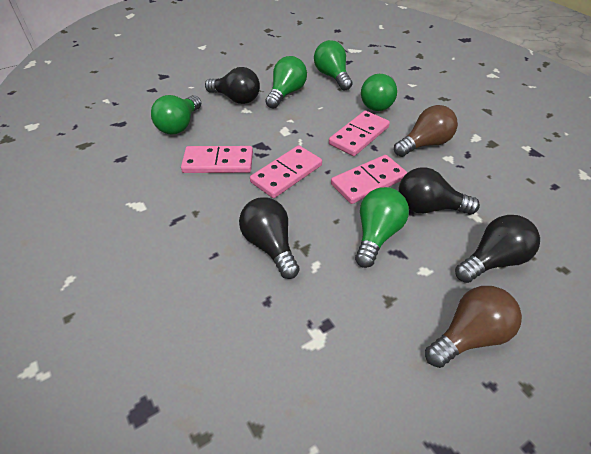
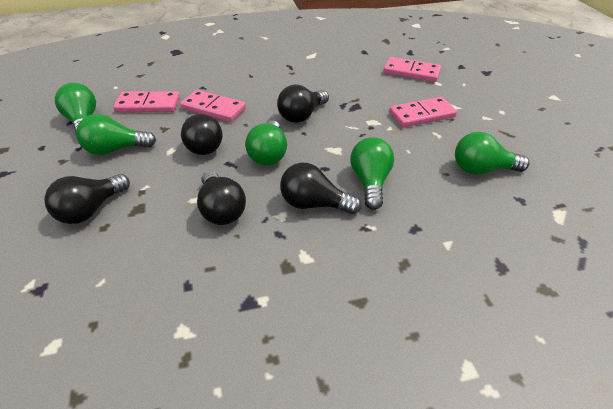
black light bulb: 4 -> 5
brown light bulb: 2 -> 0

